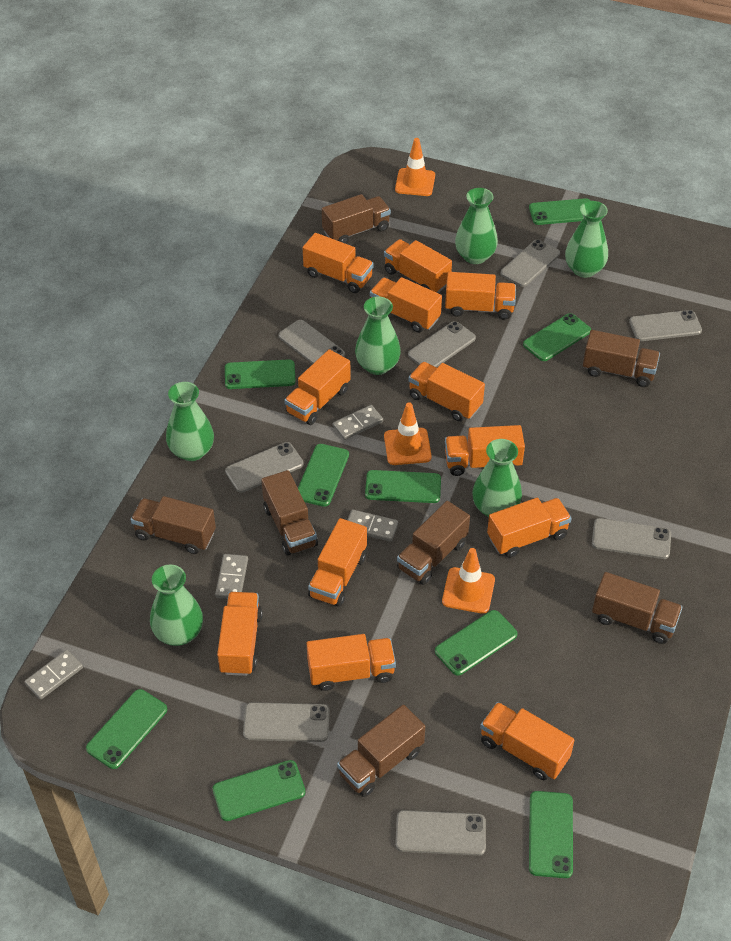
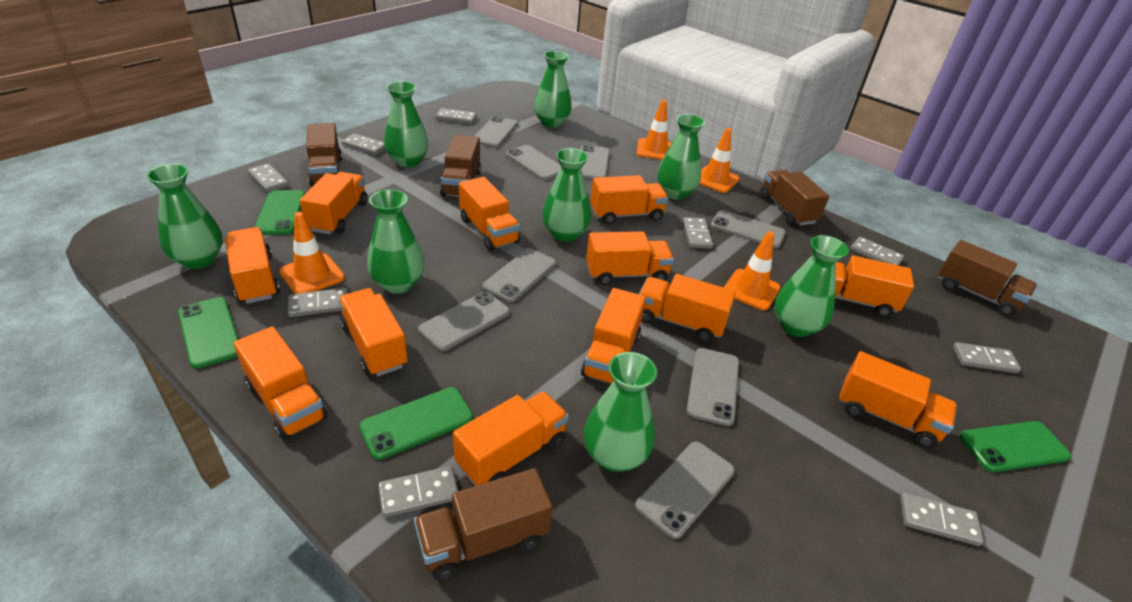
brown truck: 7 -> 5
green phone: 9 -> 4
green vase: 6 -> 8
grey domino: 4 -> 9
orange traffic cone: 3 -> 4

